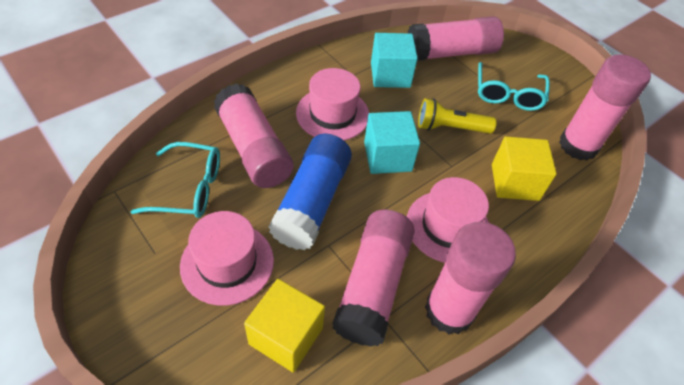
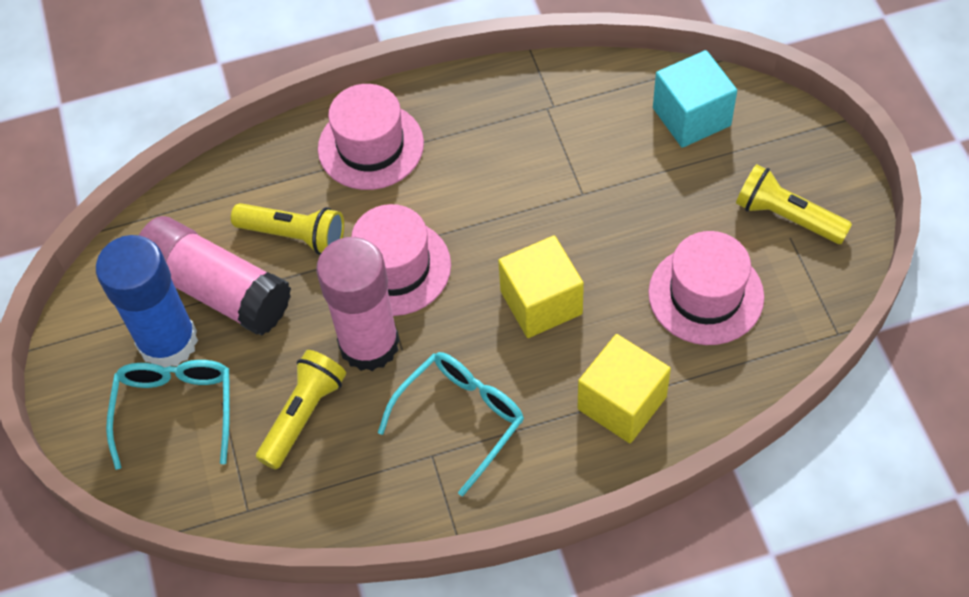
pink glue stick: 5 -> 2
turquoise cube: 2 -> 1
yellow flashlight: 1 -> 3

